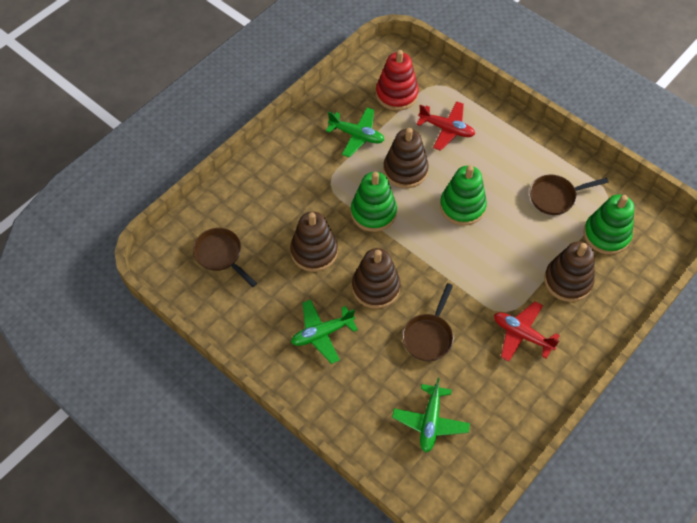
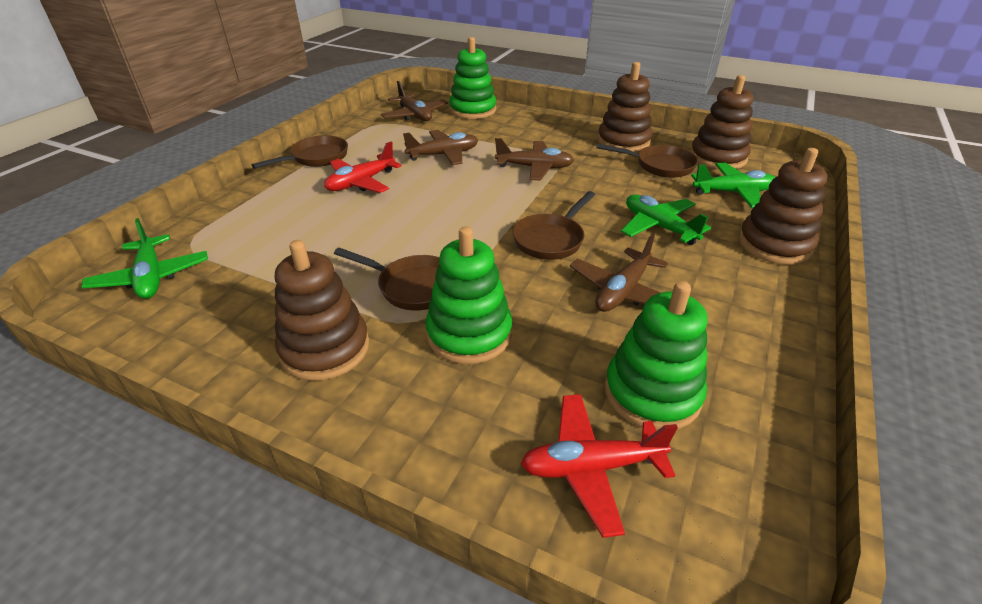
brown pan: 3 -> 4
brown plane: 0 -> 4
red stacking toy: 1 -> 0

